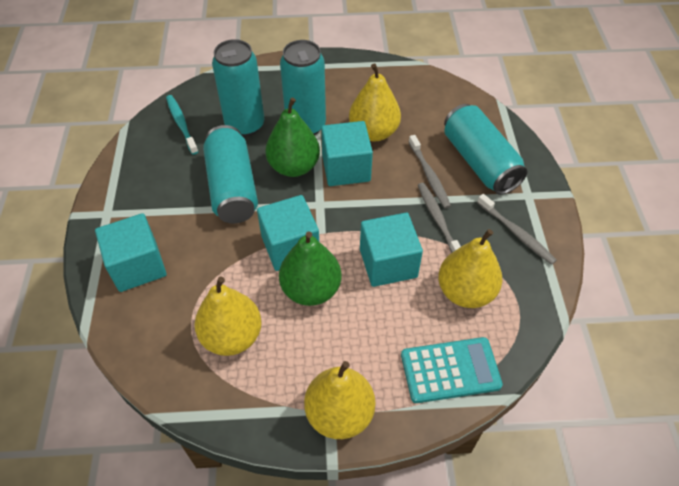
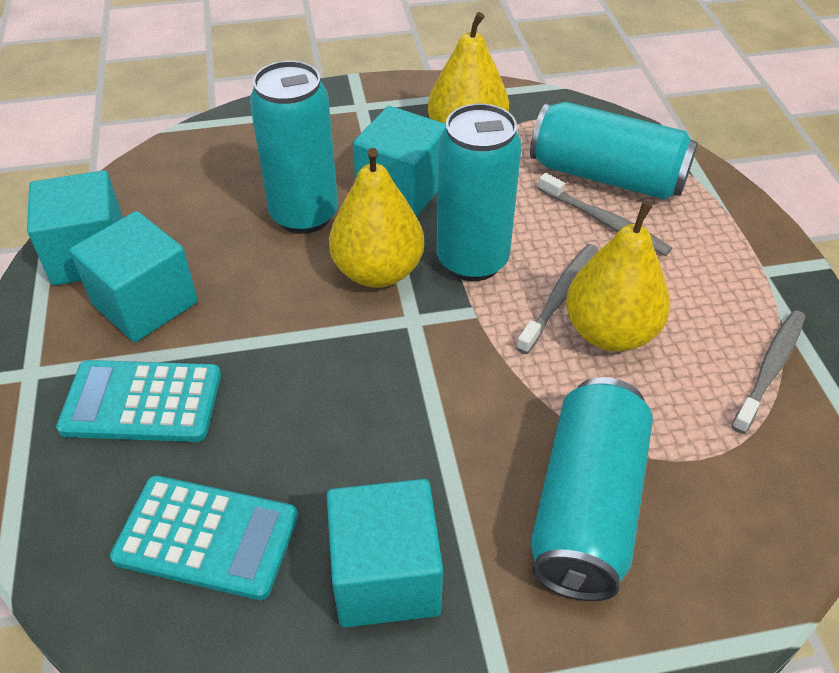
green pear: 2 -> 0
turquoise calculator: 1 -> 2
turquoise toothbrush: 1 -> 0
yellow pear: 4 -> 3

